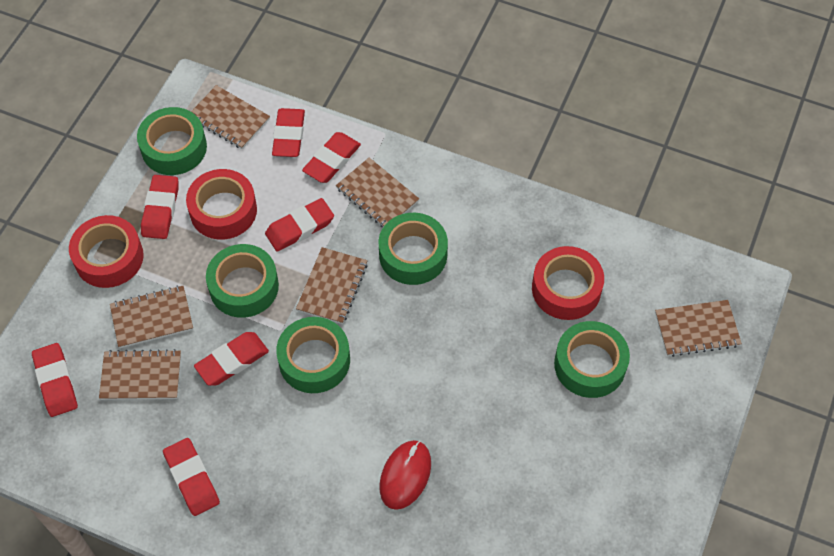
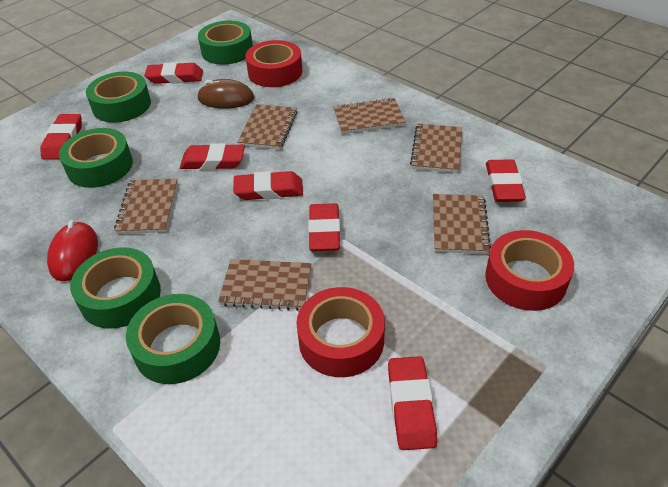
brown mouse: 0 -> 1

